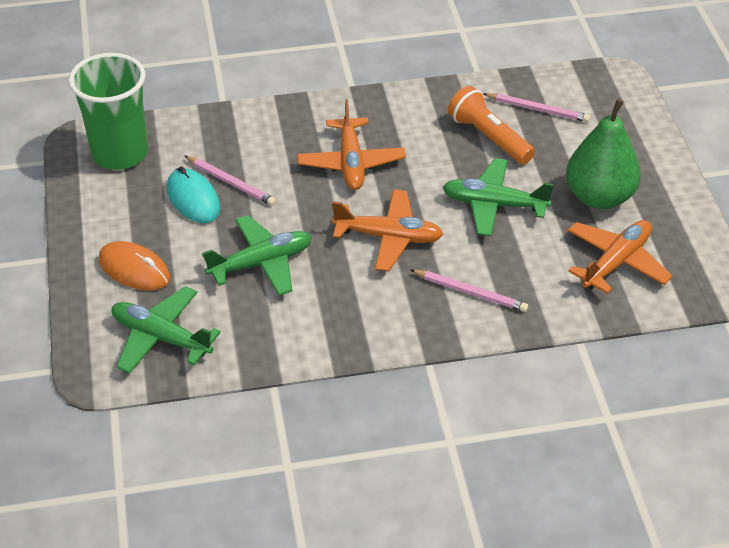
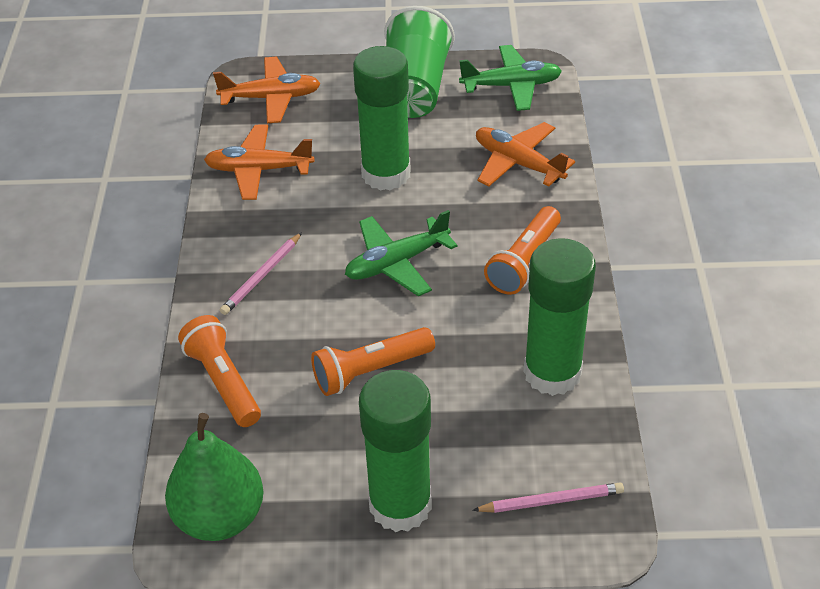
green glue stick: 0 -> 3
green plane: 3 -> 2
orange flashlight: 1 -> 3
orange mouse: 1 -> 0
pink pencil: 3 -> 2
turquoise mouse: 1 -> 0

